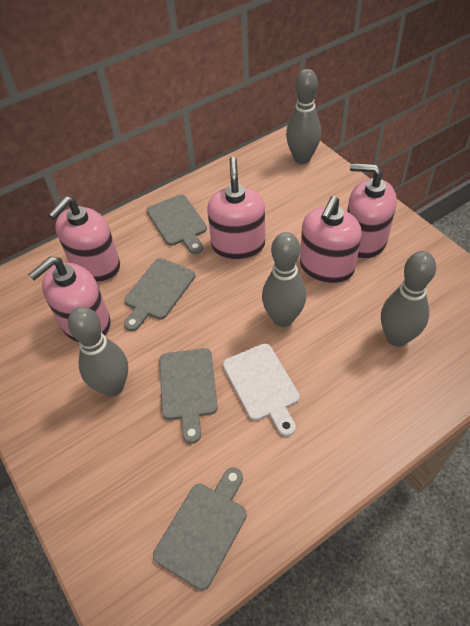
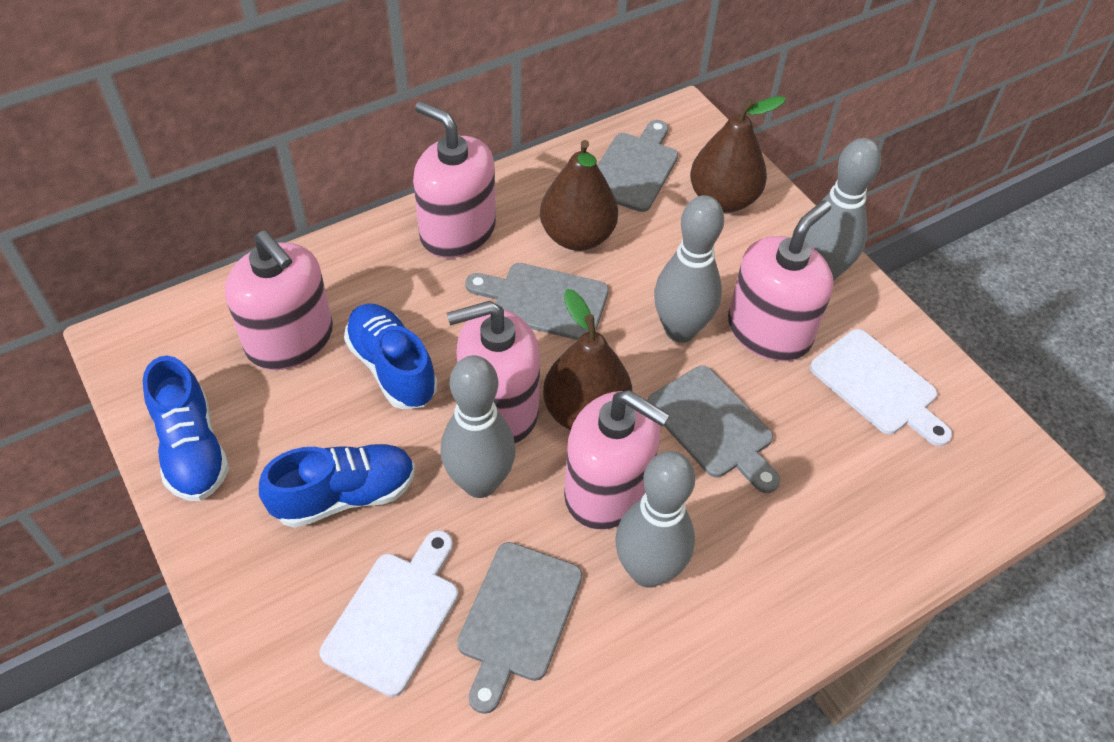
blue shoe: 0 -> 3
brown pear: 0 -> 3
white cutting board: 1 -> 2

